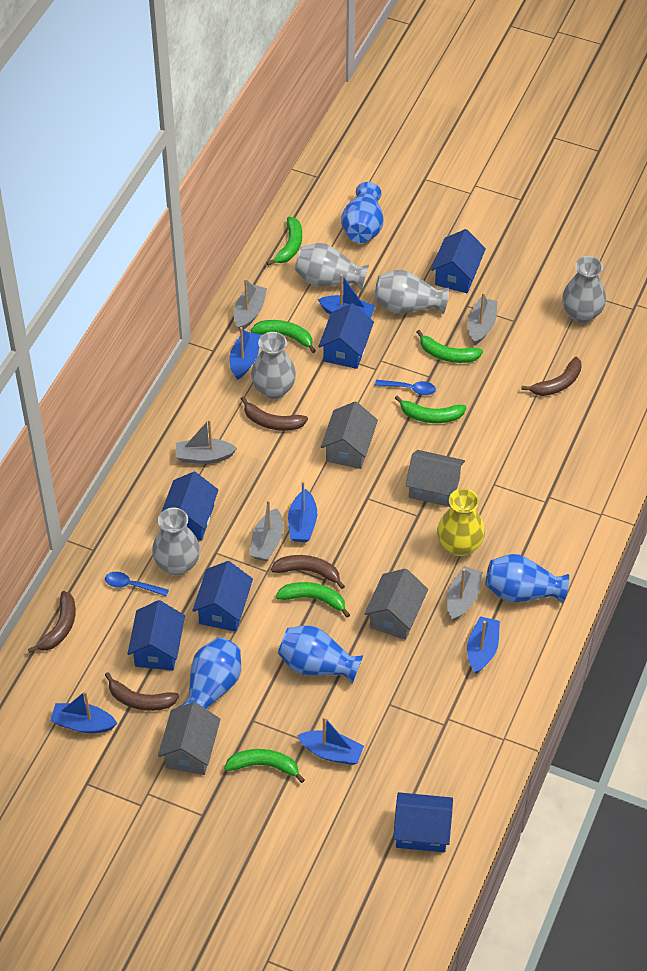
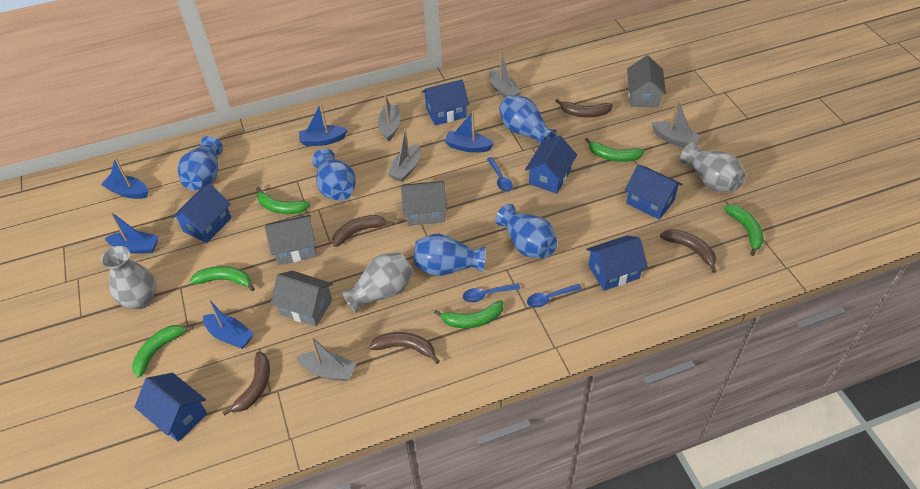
blue boat: 6 -> 5
blue spoon: 2 -> 3
blue vase: 4 -> 5
grey vase: 5 -> 3
yellow vase: 1 -> 0

